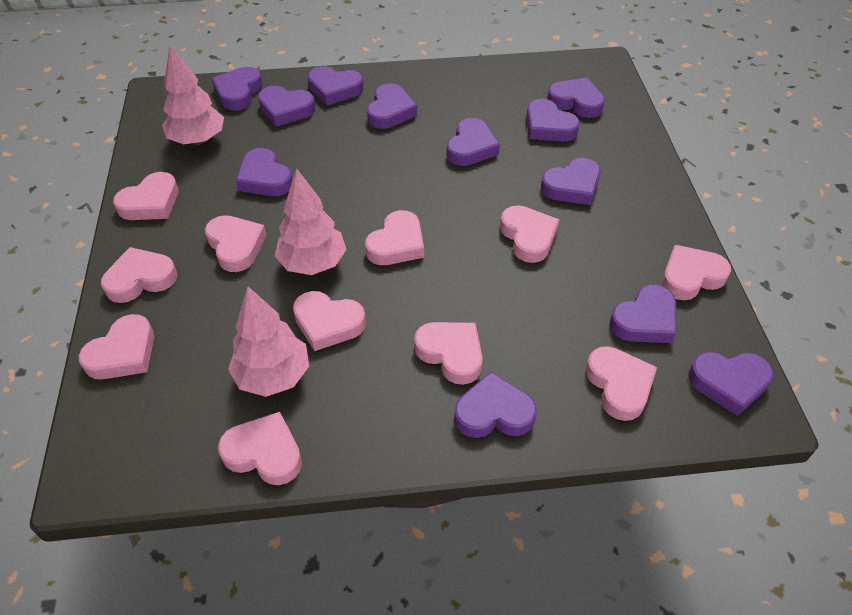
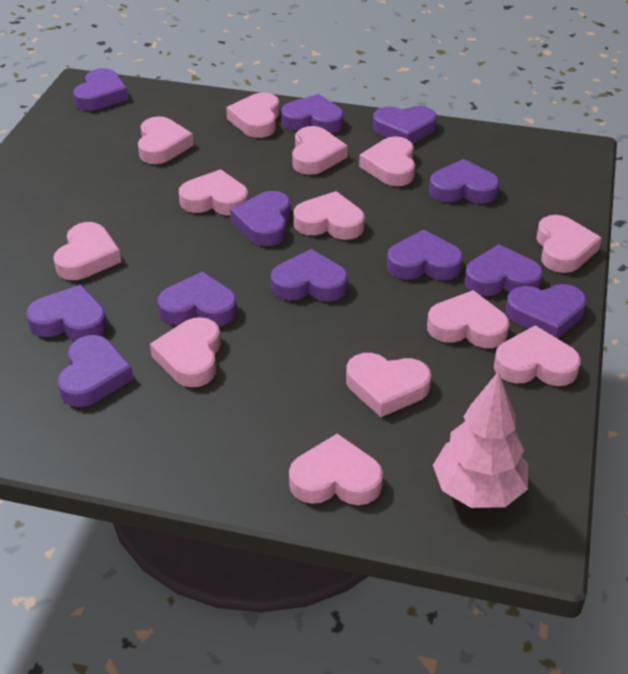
pink heart: 11 -> 13
pink tree: 3 -> 1

